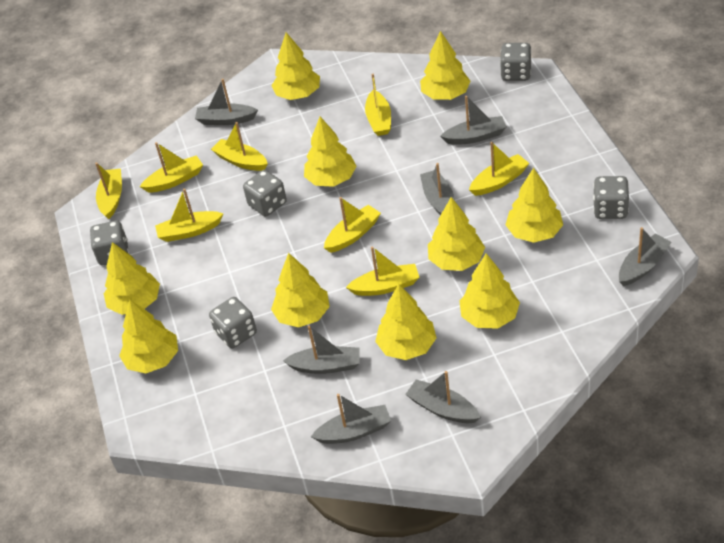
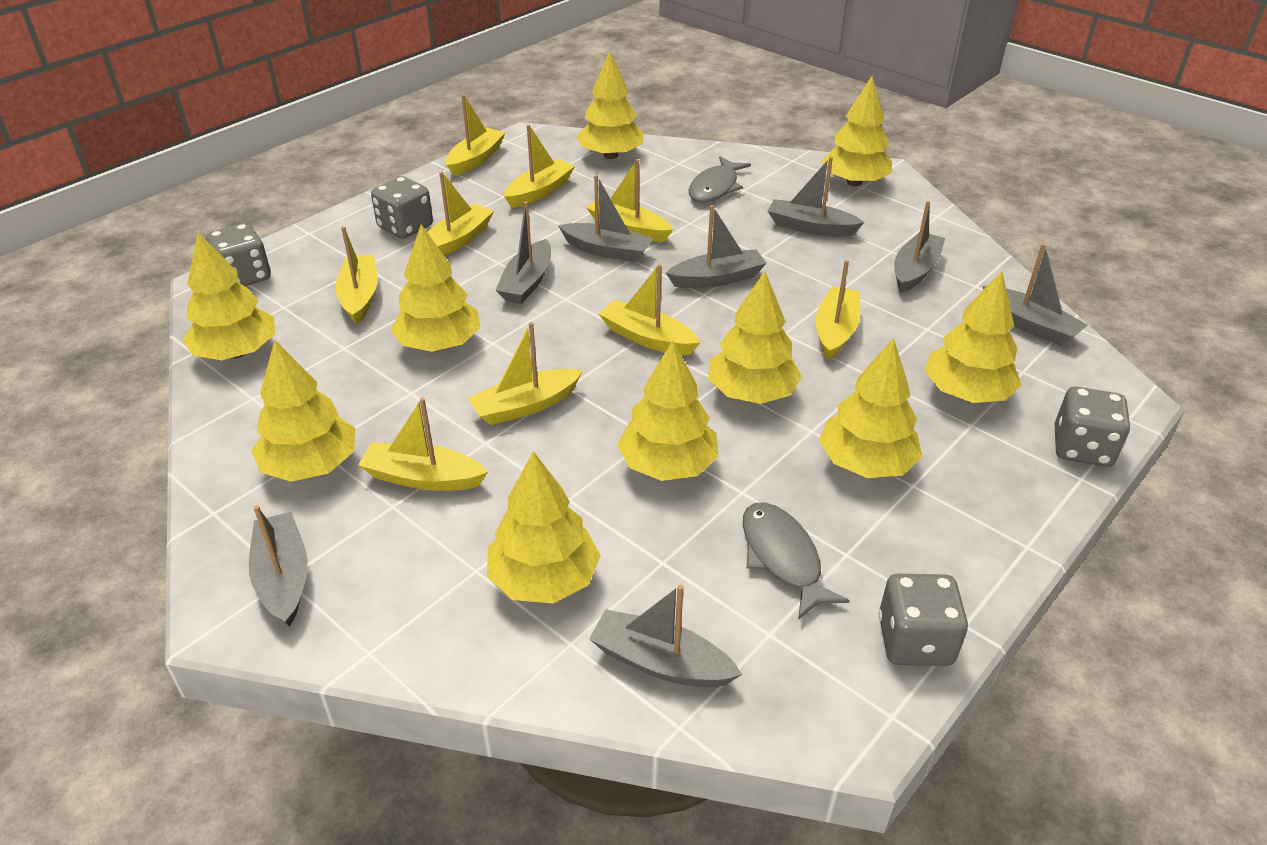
grey boat: 7 -> 8
grey dice: 5 -> 4
grey fish: 0 -> 2
yellow boat: 8 -> 9

